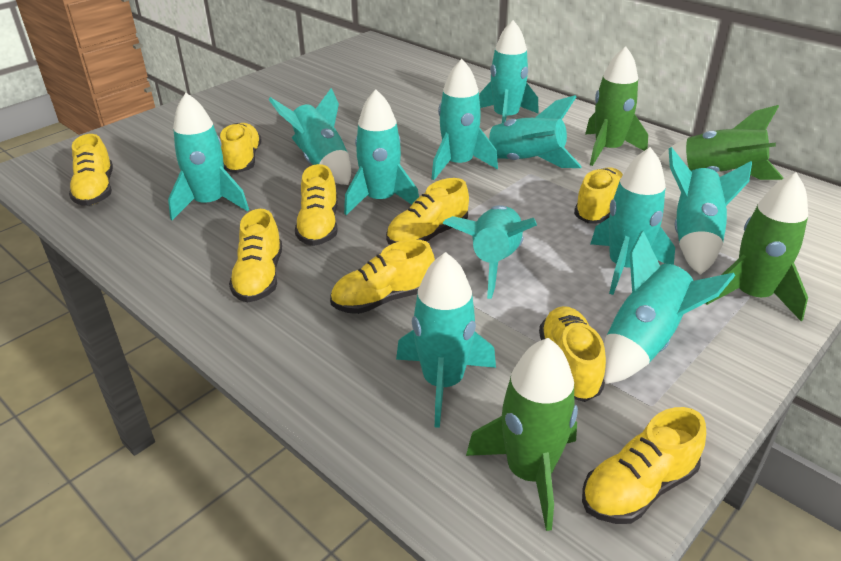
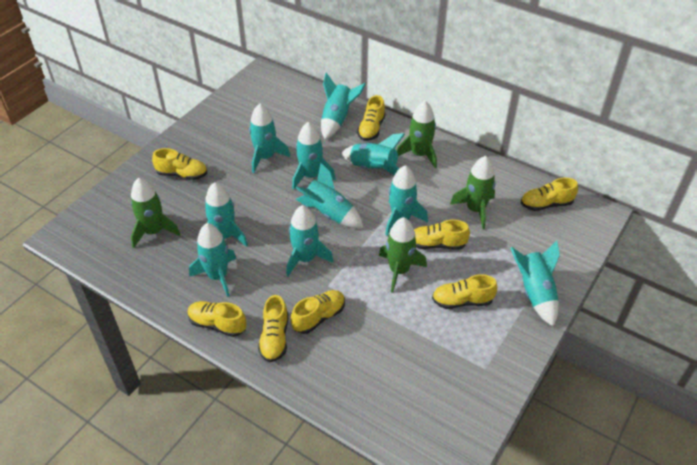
turquoise rocket: 11 -> 10
yellow shoe: 9 -> 8

